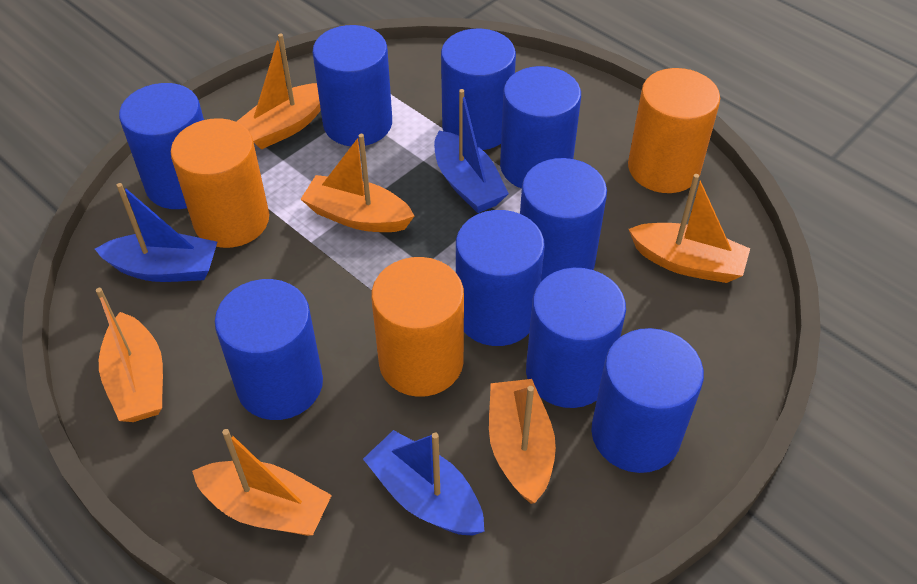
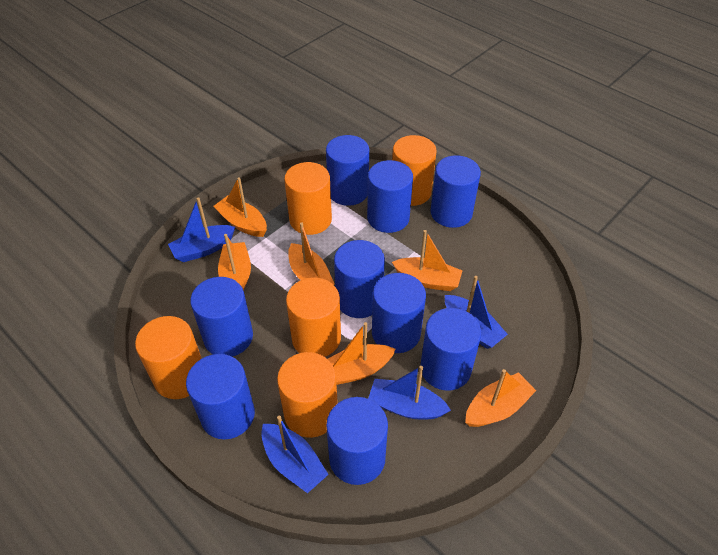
blue boat: 3 -> 4
orange cylinder: 3 -> 5

